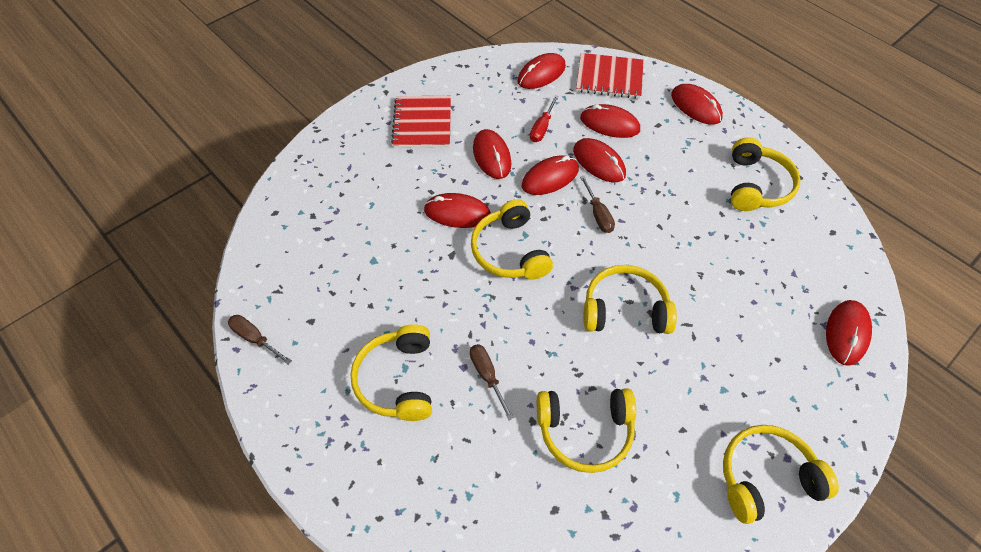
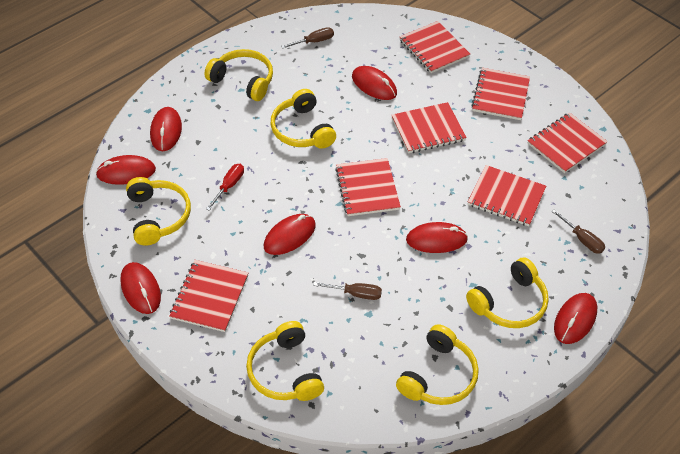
red mouse: 8 -> 7
red notebook: 2 -> 7

